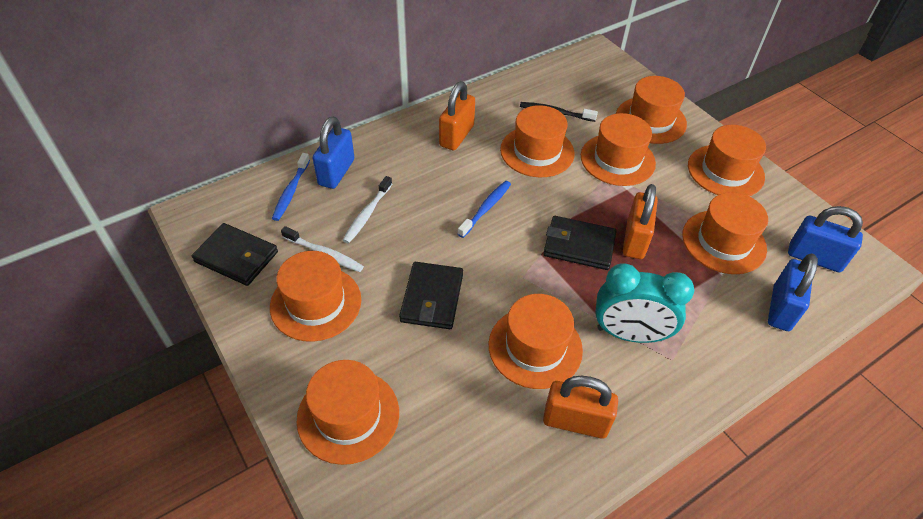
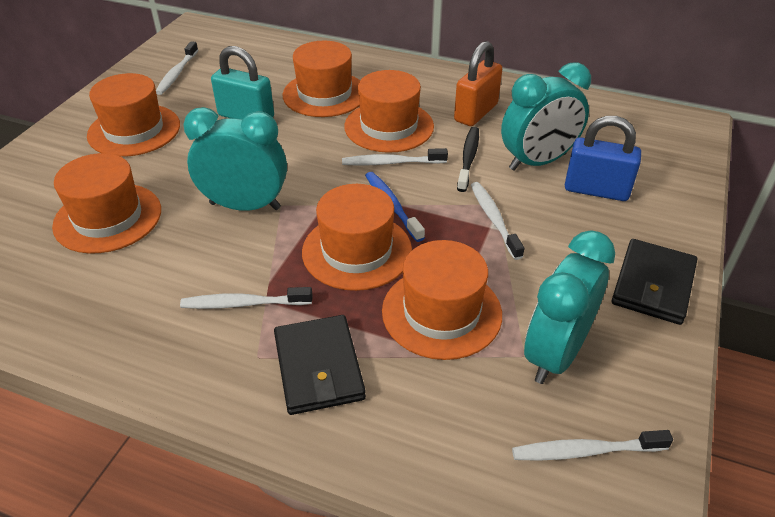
black wallet: 3 -> 2
blue padlock: 3 -> 1
blue toothbrush: 2 -> 1
orange hat: 8 -> 6
orange padlock: 3 -> 1
turquoise clock: 1 -> 3
turquoise padlock: 0 -> 1
white toothbrush: 2 -> 5

